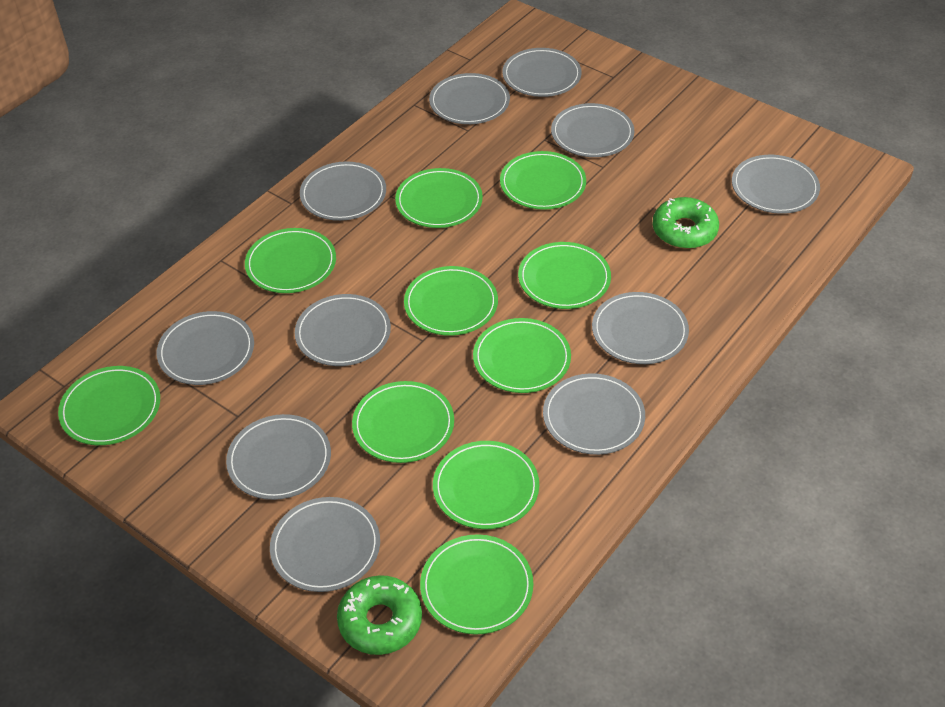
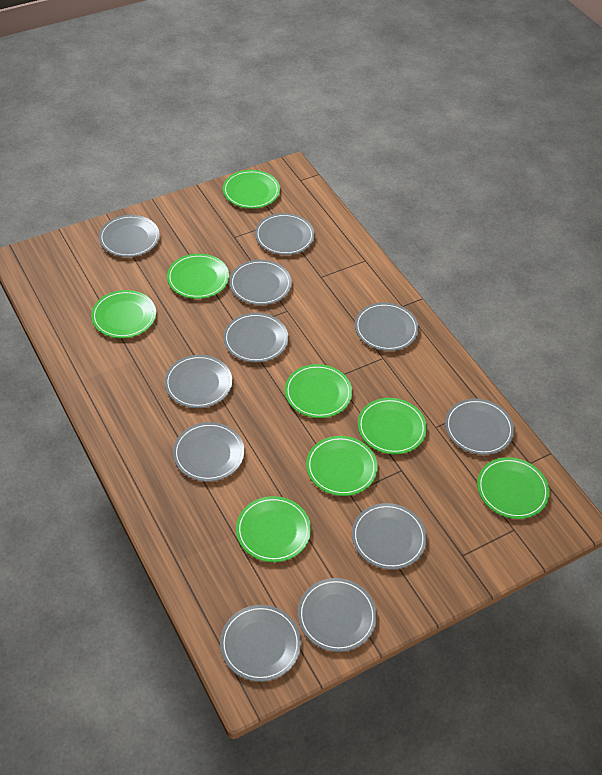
green donut: 2 -> 0
green plate: 10 -> 8

